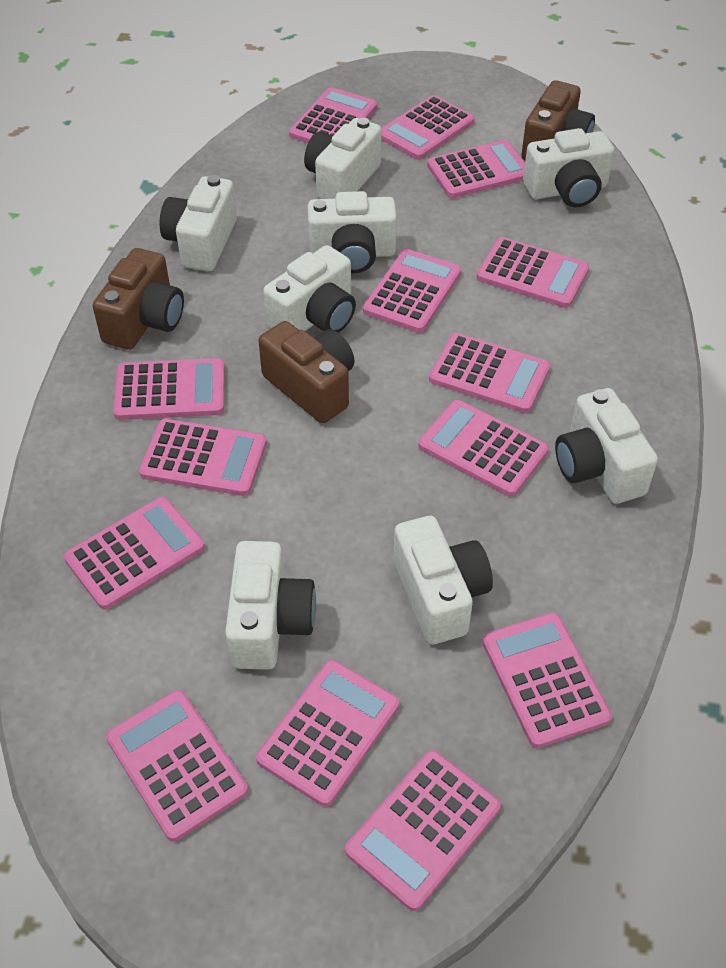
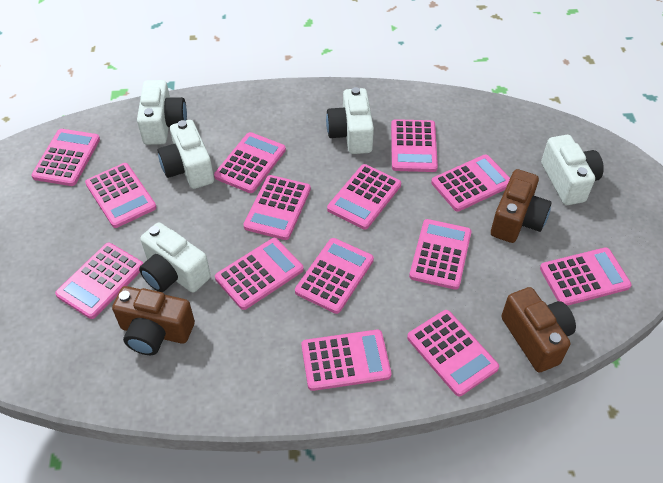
white camera: 8 -> 5

